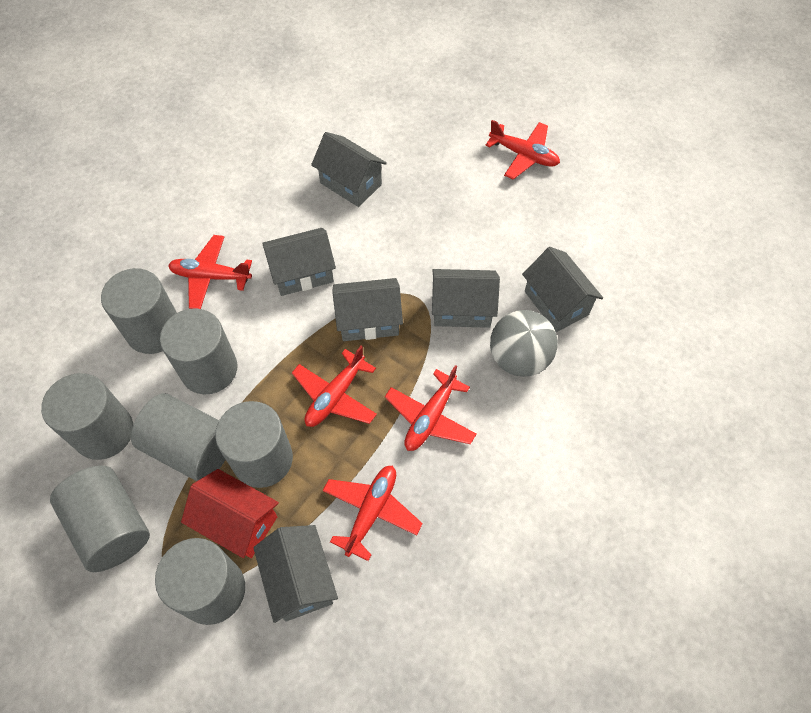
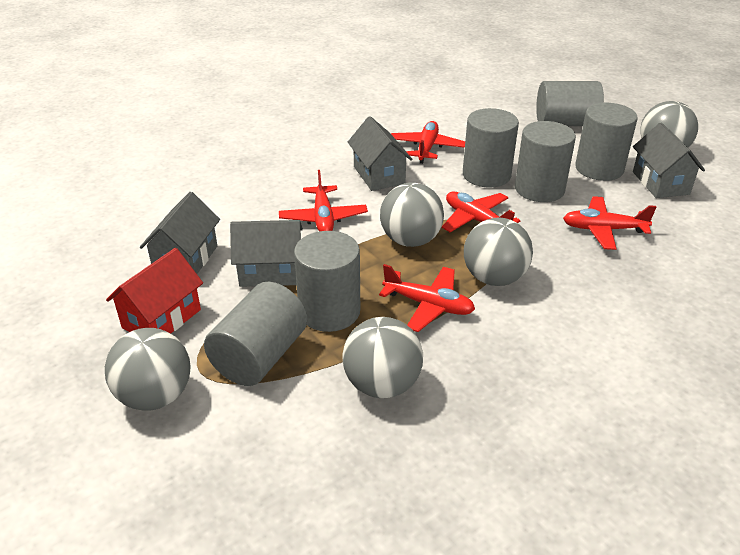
grey ball: 1 -> 5
grey cylinder: 7 -> 6
grey house: 6 -> 4

